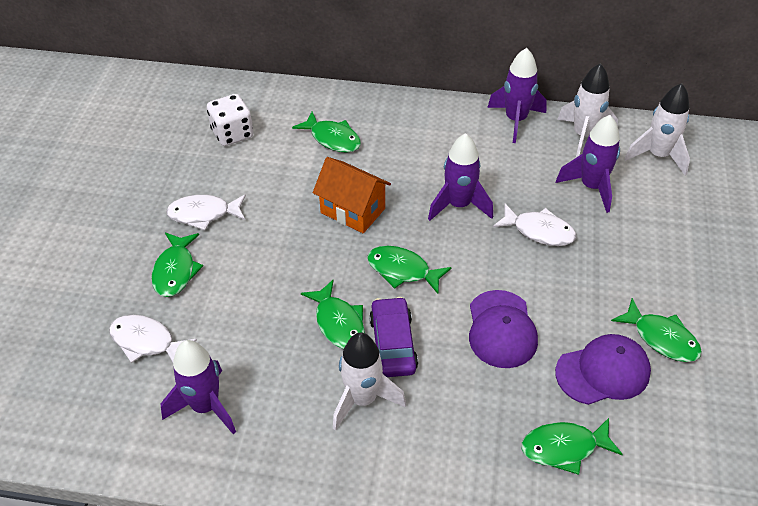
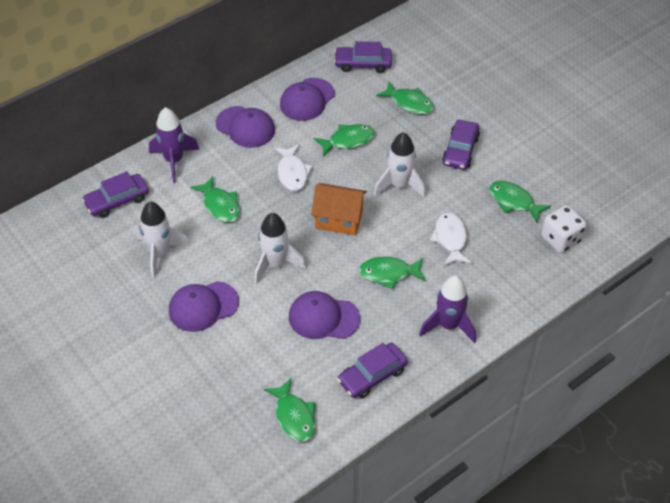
purple cap: 2 -> 4
purple car: 1 -> 4
purple rocket: 4 -> 2
white fish: 3 -> 2

